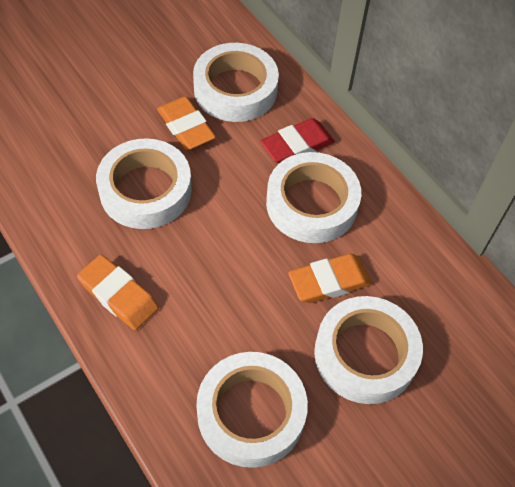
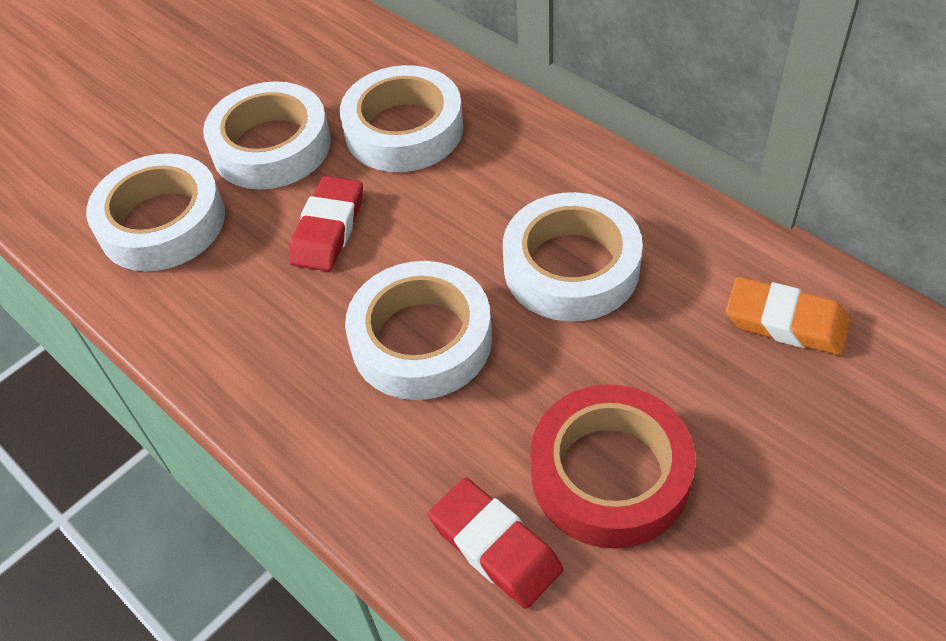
orange eraser: 3 -> 1
red eraser: 1 -> 2
red tape: 0 -> 1

